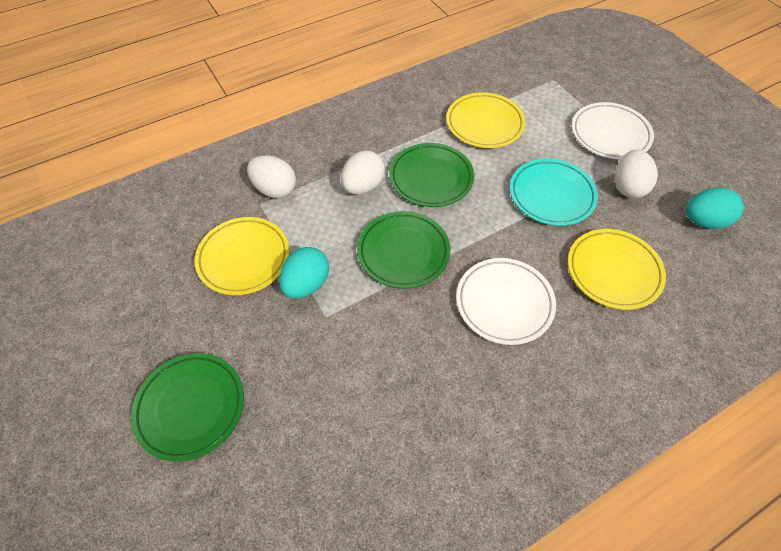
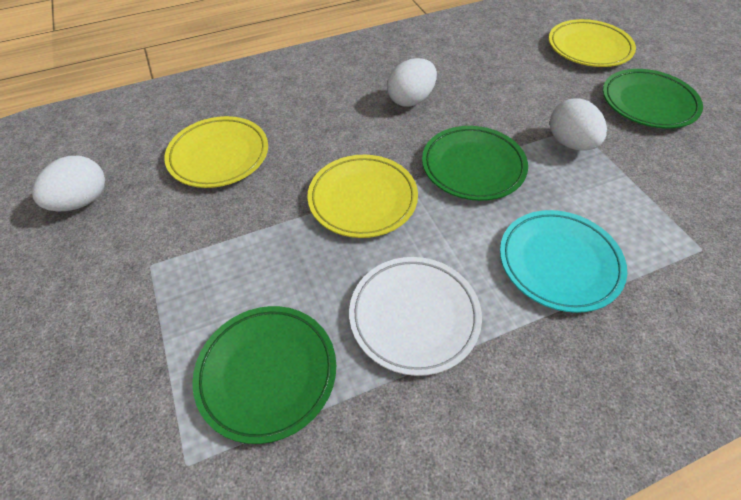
turquoise egg: 2 -> 0
white plate: 2 -> 1

